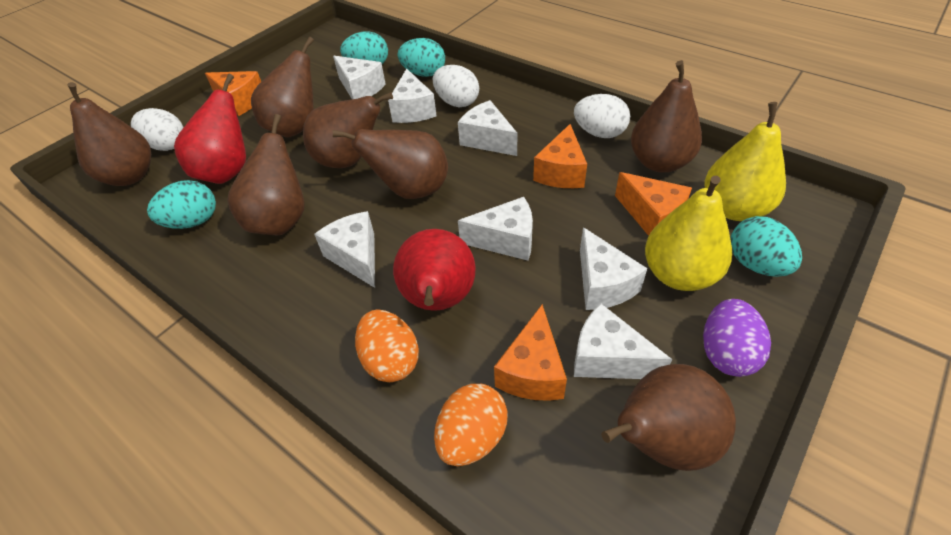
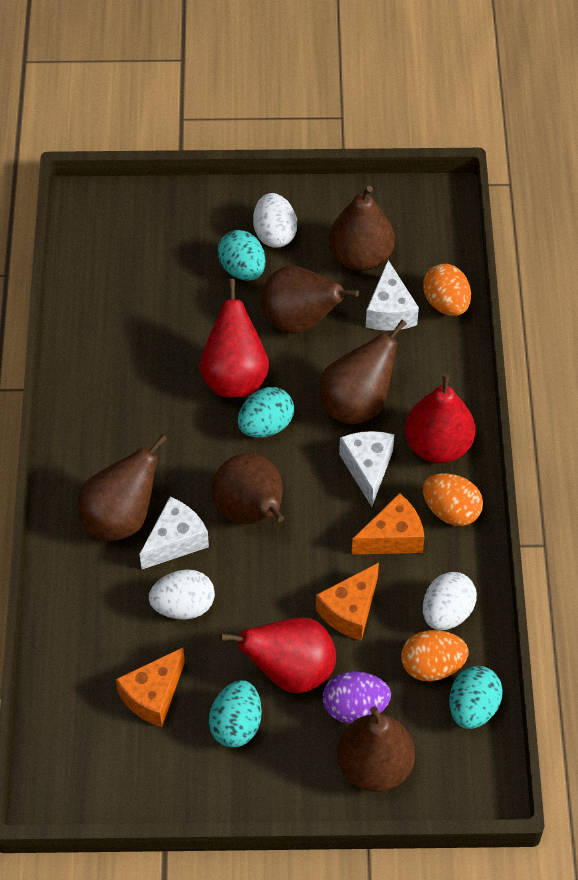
brown pear: 7 -> 6
orange cheese: 4 -> 3
orange egg: 2 -> 3
red pear: 2 -> 3
white cheese: 7 -> 3
yellow pear: 2 -> 0

